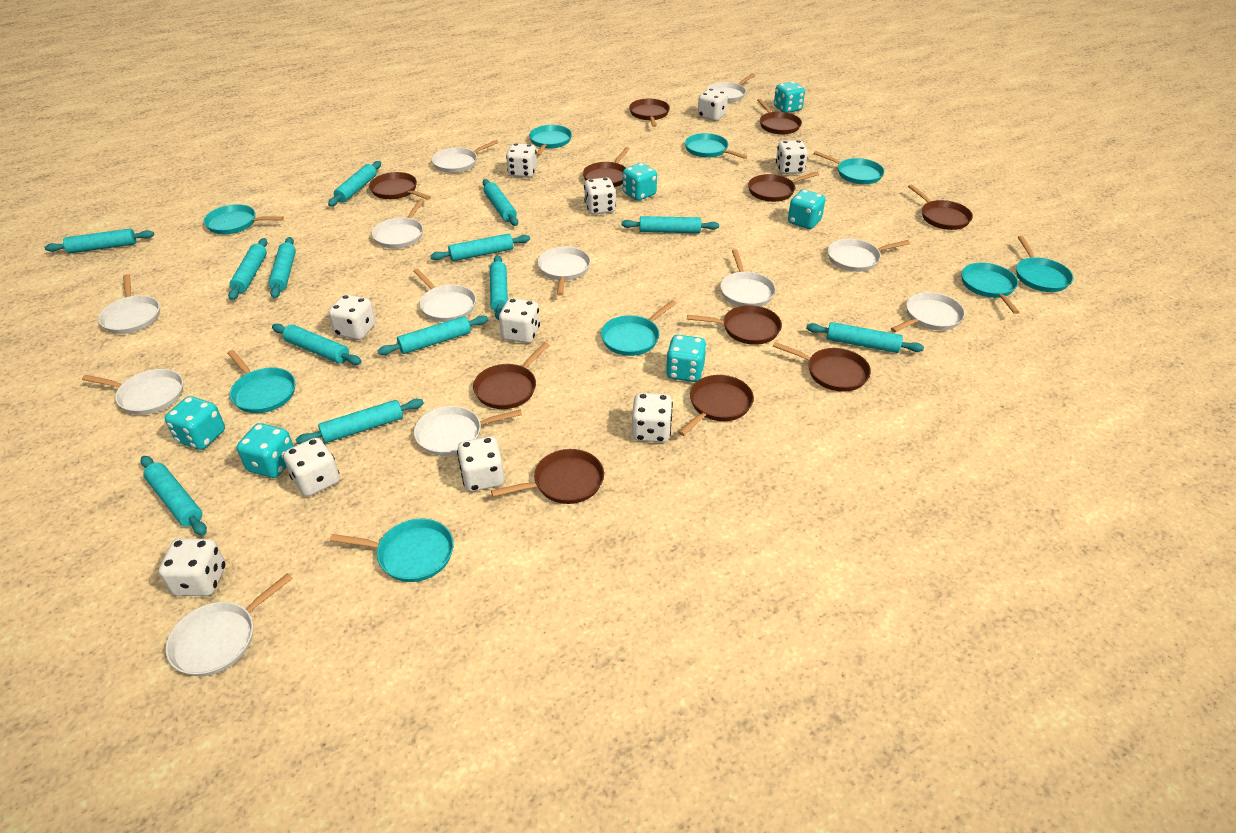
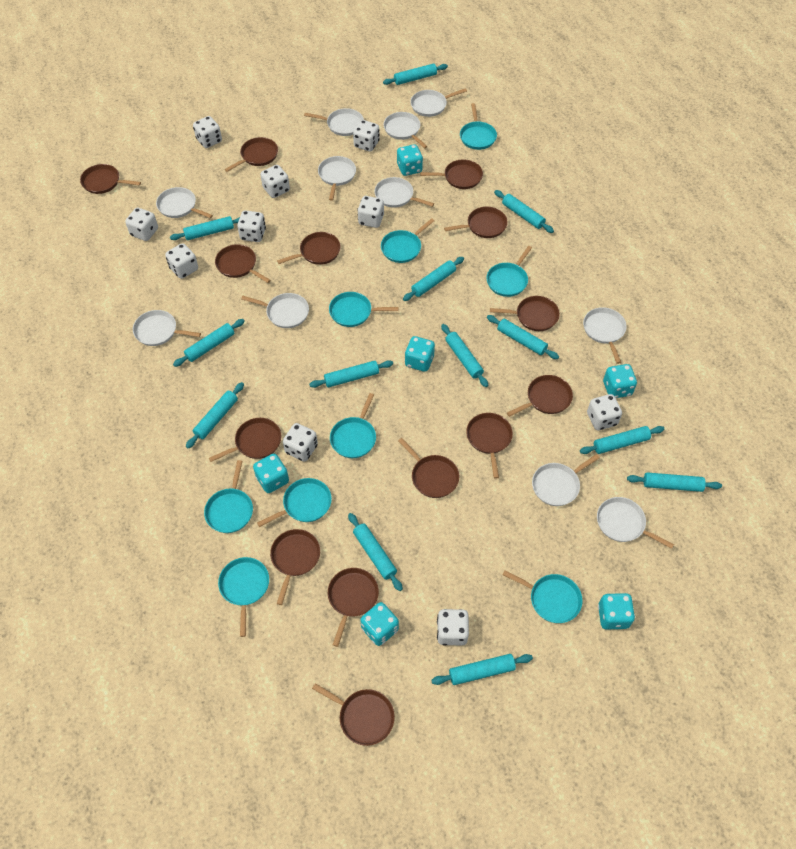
brown pan: 11 -> 14
white pan: 12 -> 11

